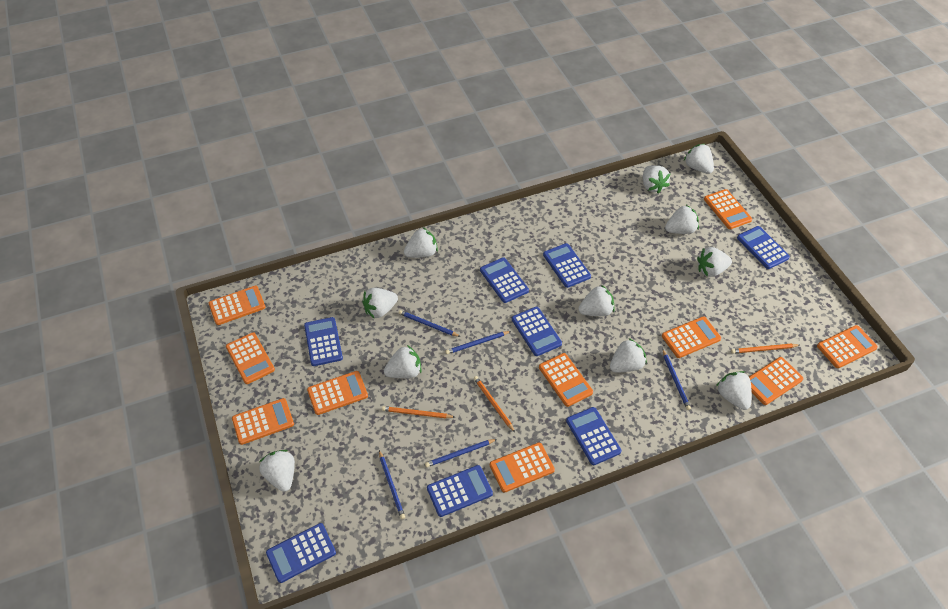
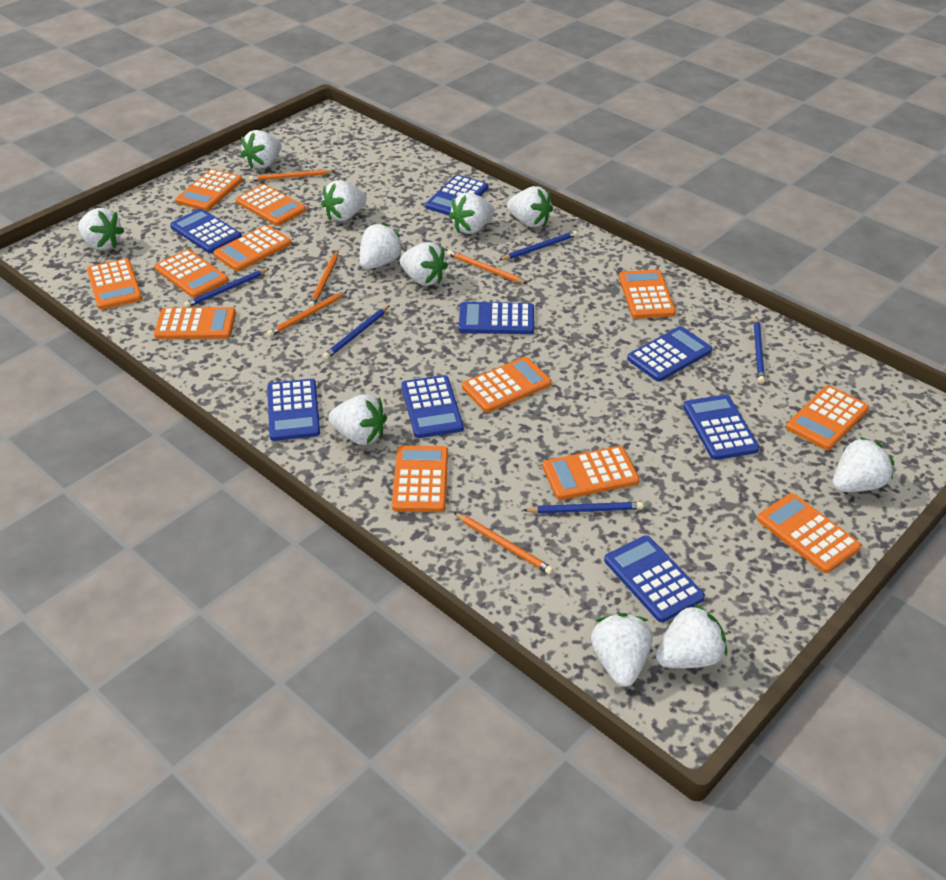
orange calculator: 10 -> 12
orange pencil: 3 -> 5

